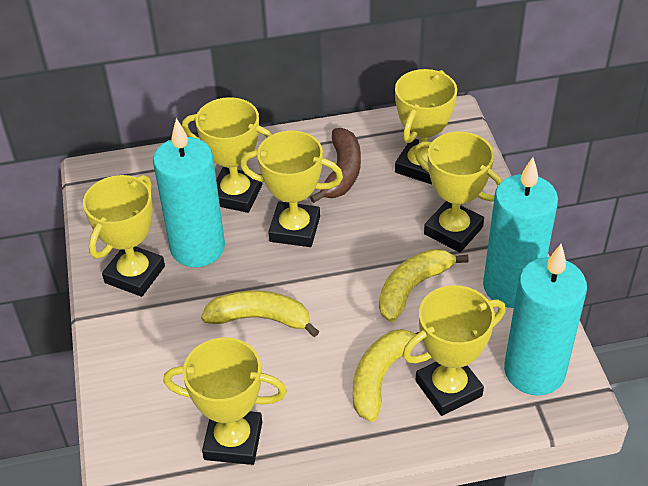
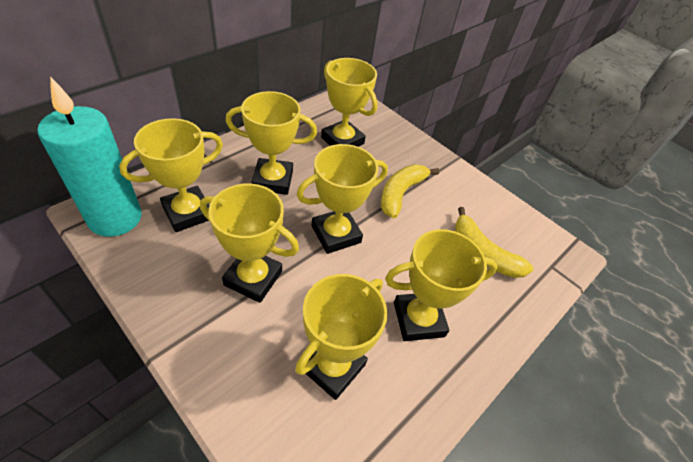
brown banana: 1 -> 0
turquoise candle: 3 -> 1
yellow banana: 3 -> 2

